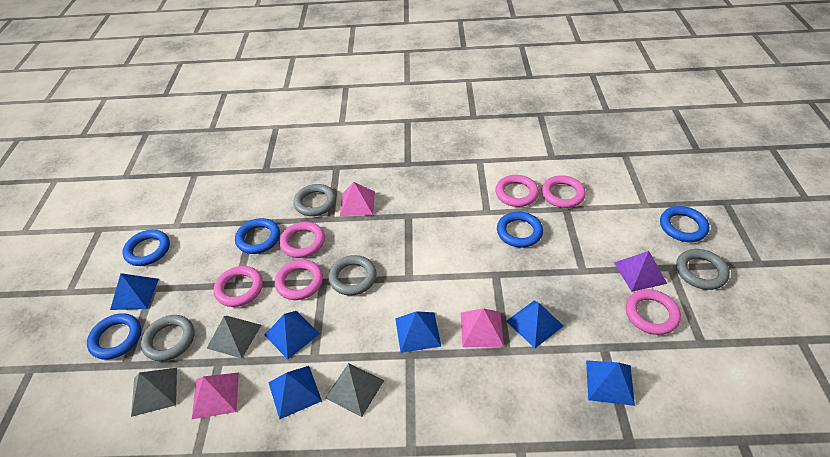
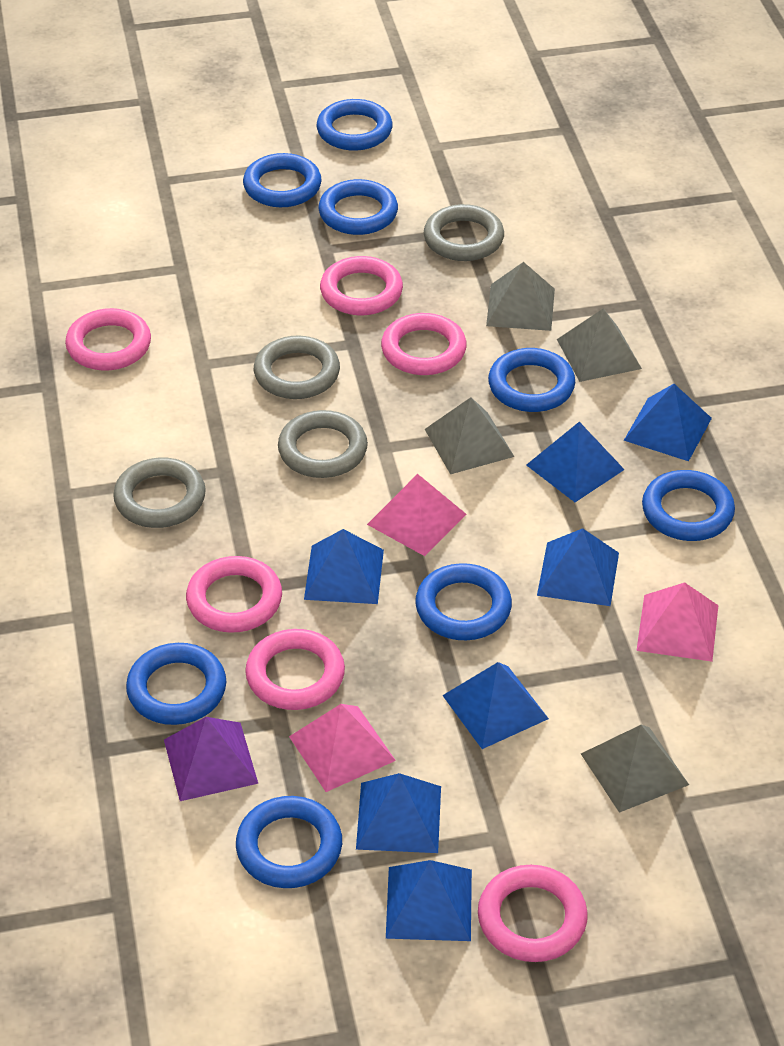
blue pyramid: 6 -> 7
blue ring: 5 -> 8
grey pyramid: 3 -> 4

